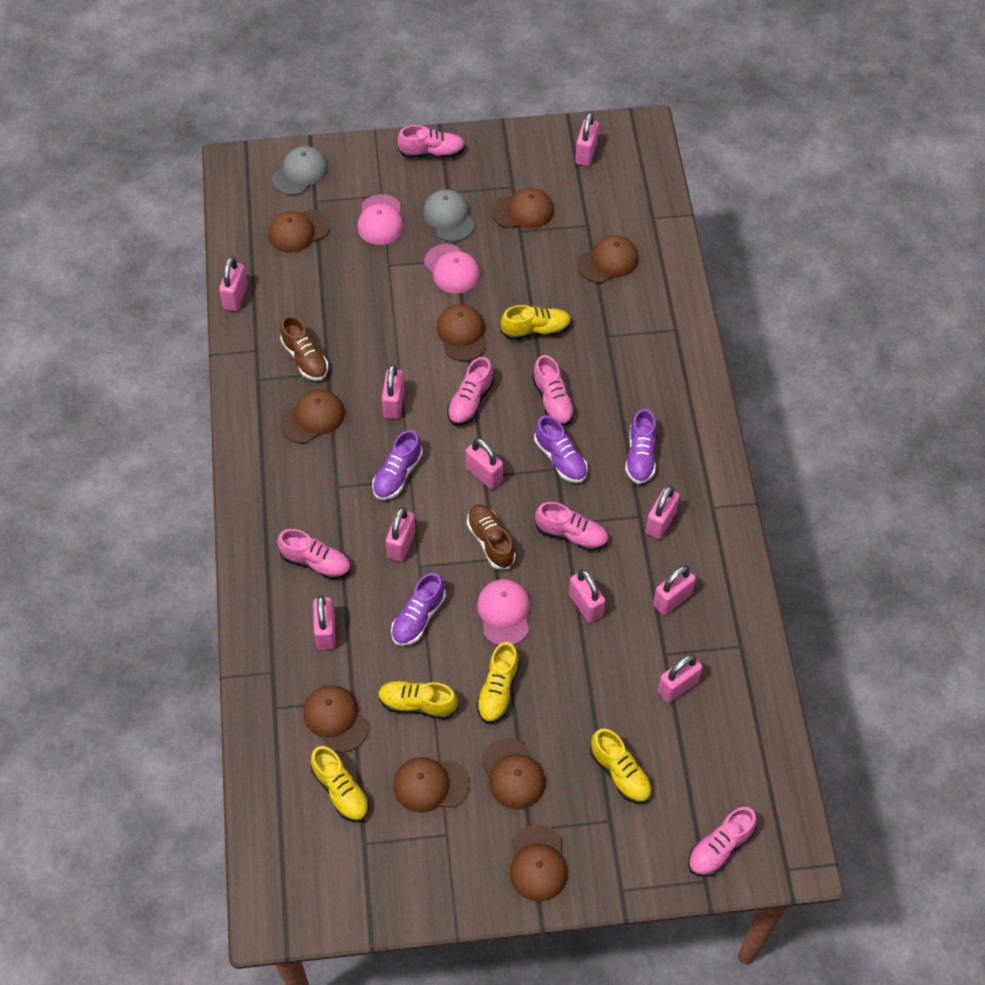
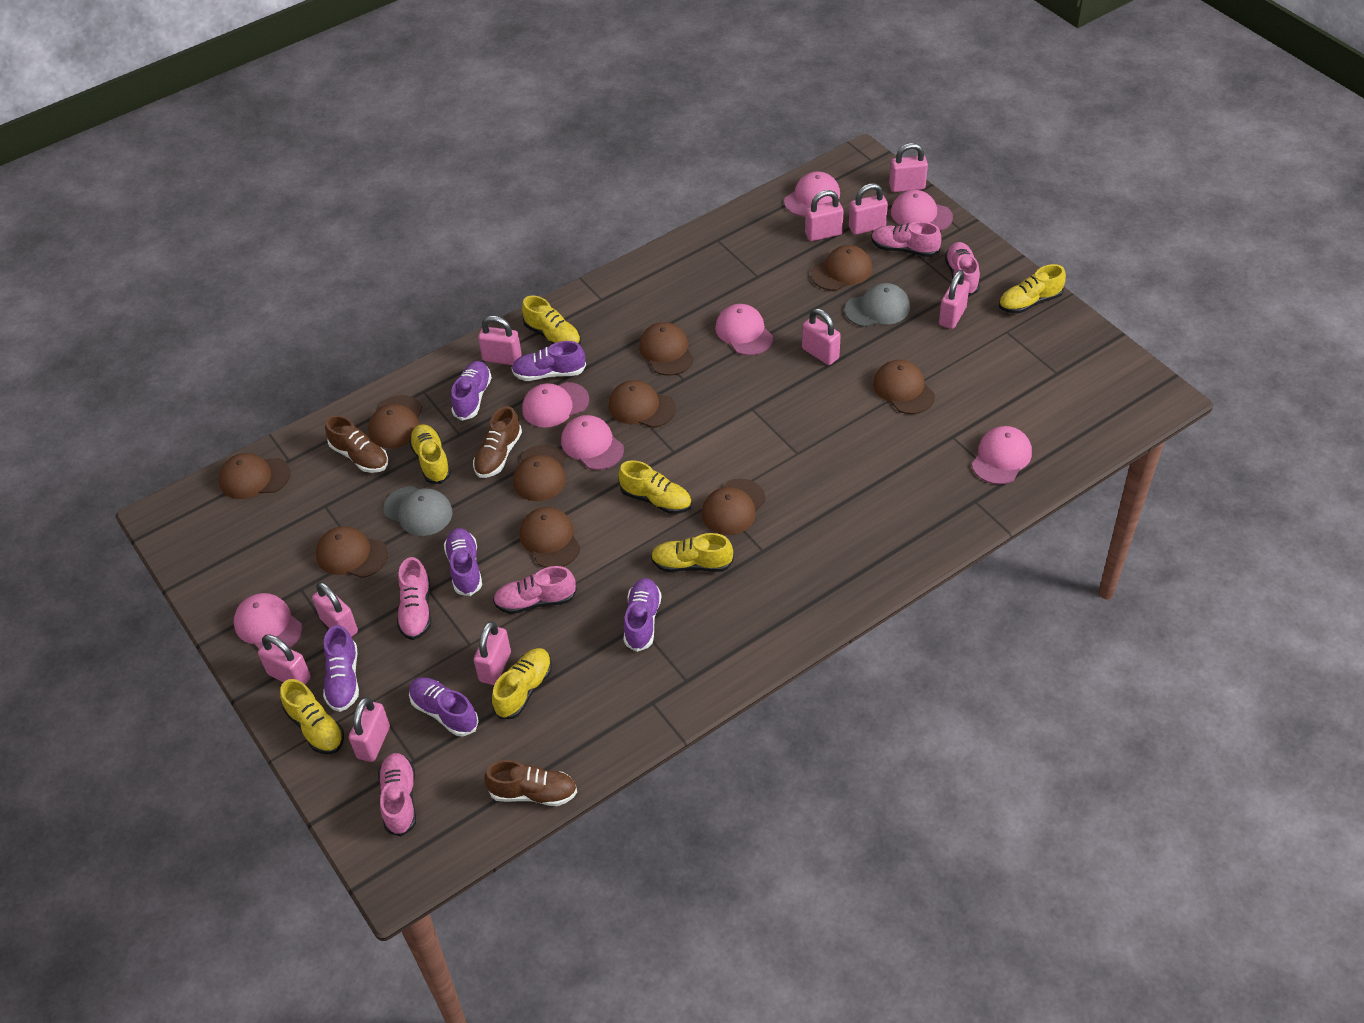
brown cap: 9 -> 10
brown shoe: 2 -> 3
pink cap: 3 -> 7
pink shoe: 6 -> 5
purple shoe: 4 -> 6
yellow shoe: 5 -> 7

